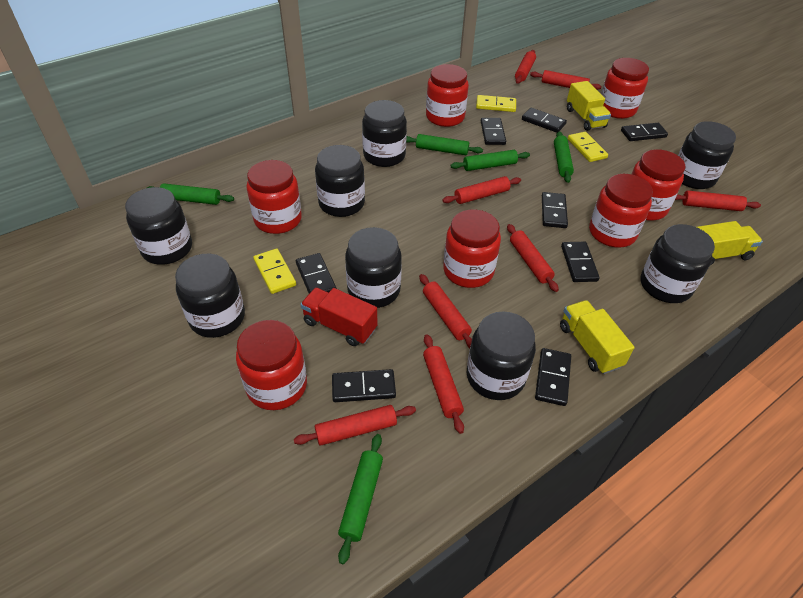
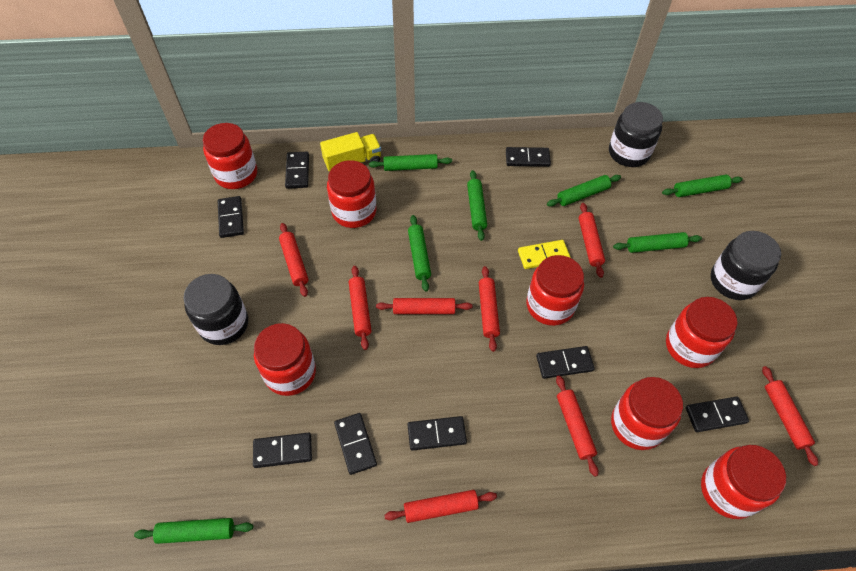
black jar: 8 -> 3
green rolling pin: 5 -> 7
red truck: 1 -> 0
yellow domino: 3 -> 1
yellow truck: 3 -> 1

